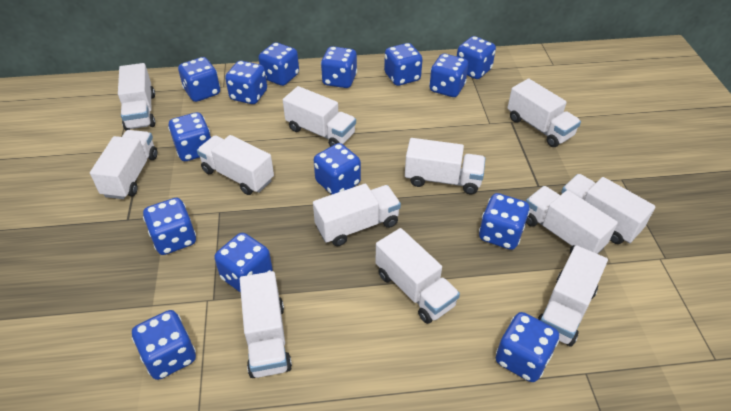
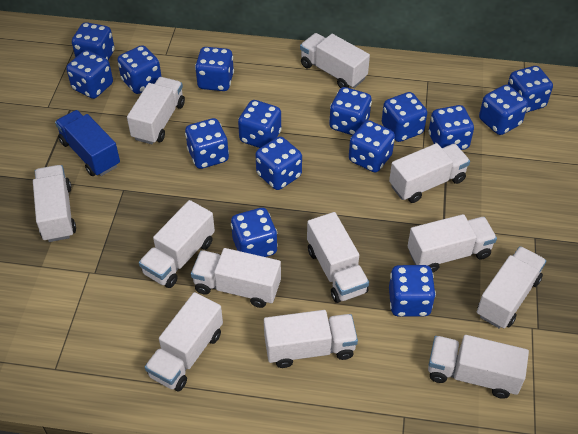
blue dice: 14 -> 15
blue truck: 0 -> 1

